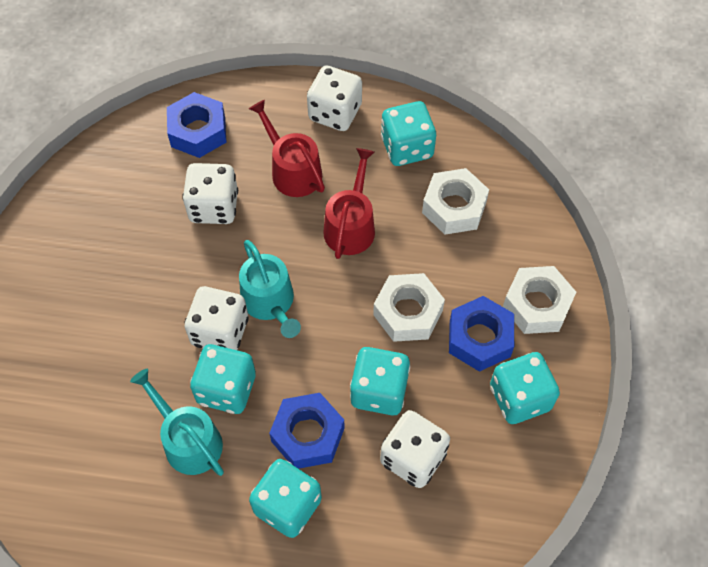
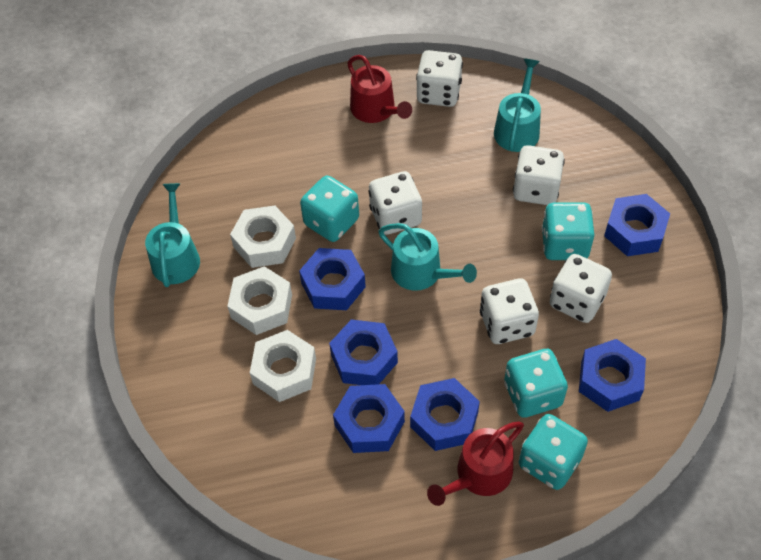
blue nut: 3 -> 6
turquoise dice: 5 -> 4
turquoise watering can: 2 -> 3
white dice: 4 -> 5

